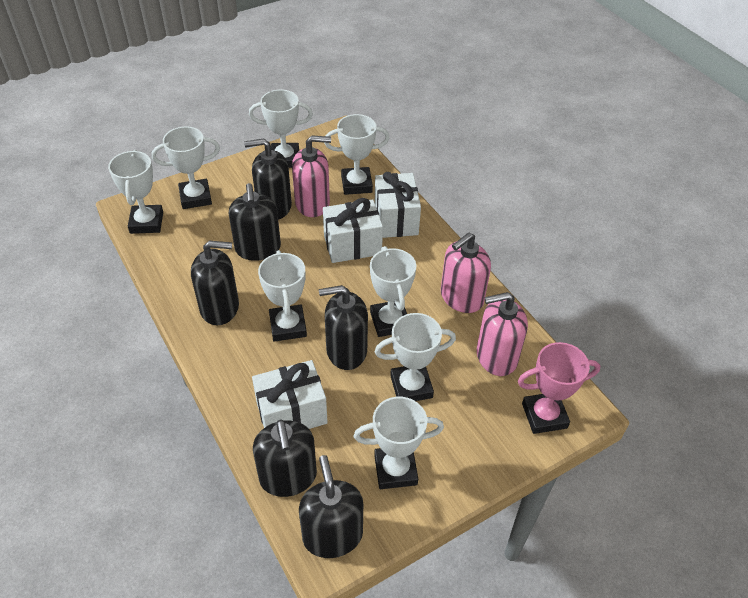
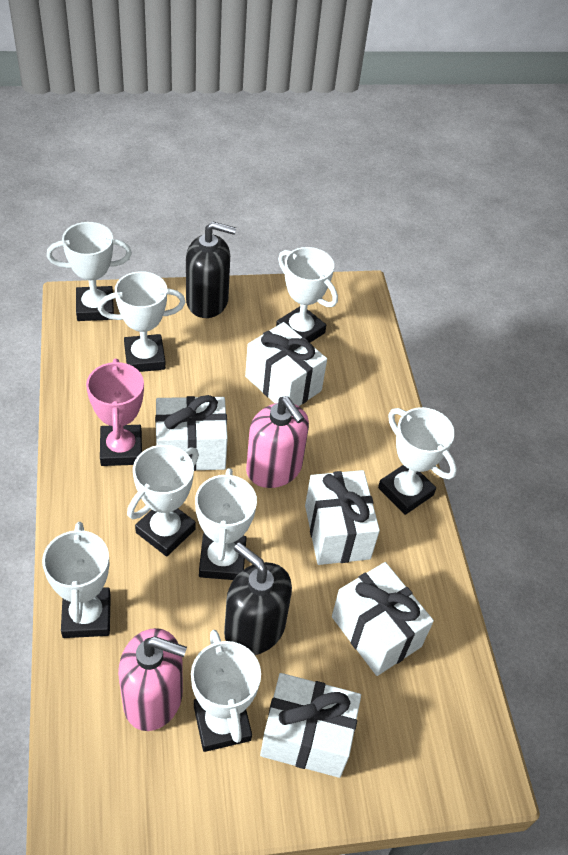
black soap dispenser: 6 -> 2
pink soap dispenser: 3 -> 2
white gift: 3 -> 5

